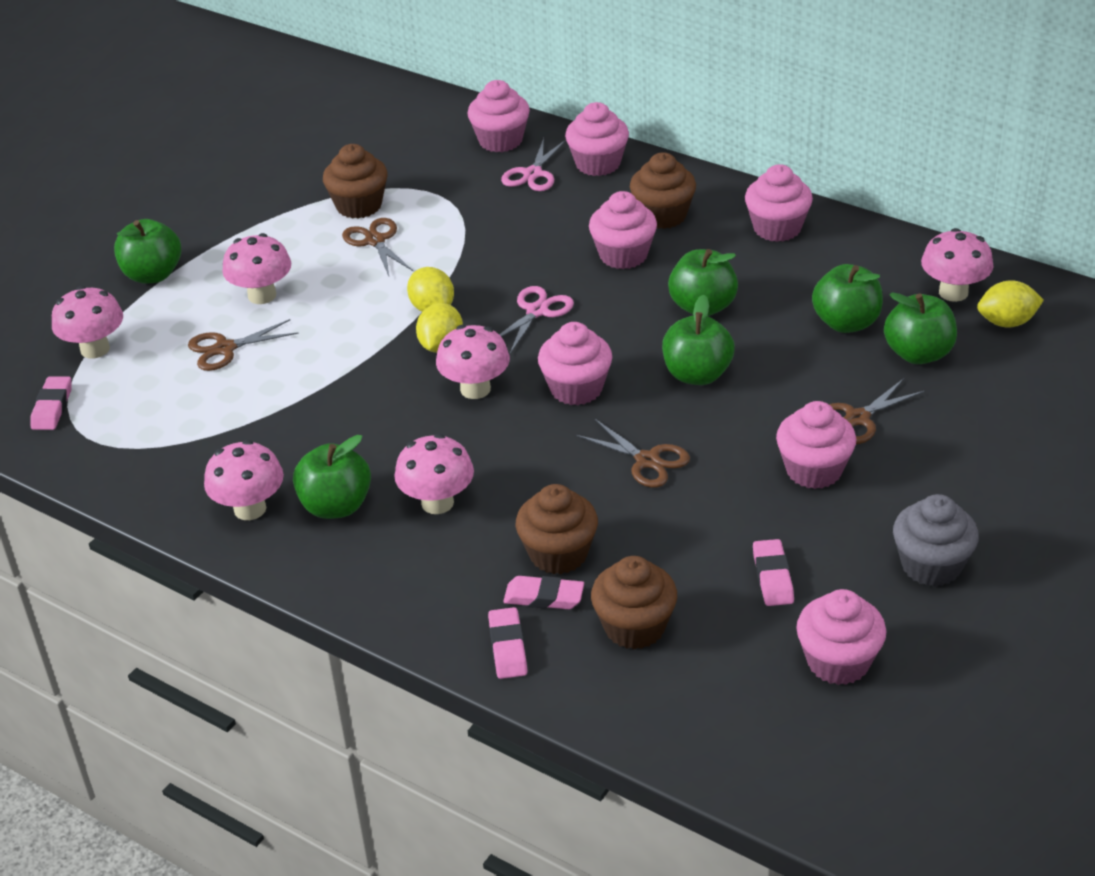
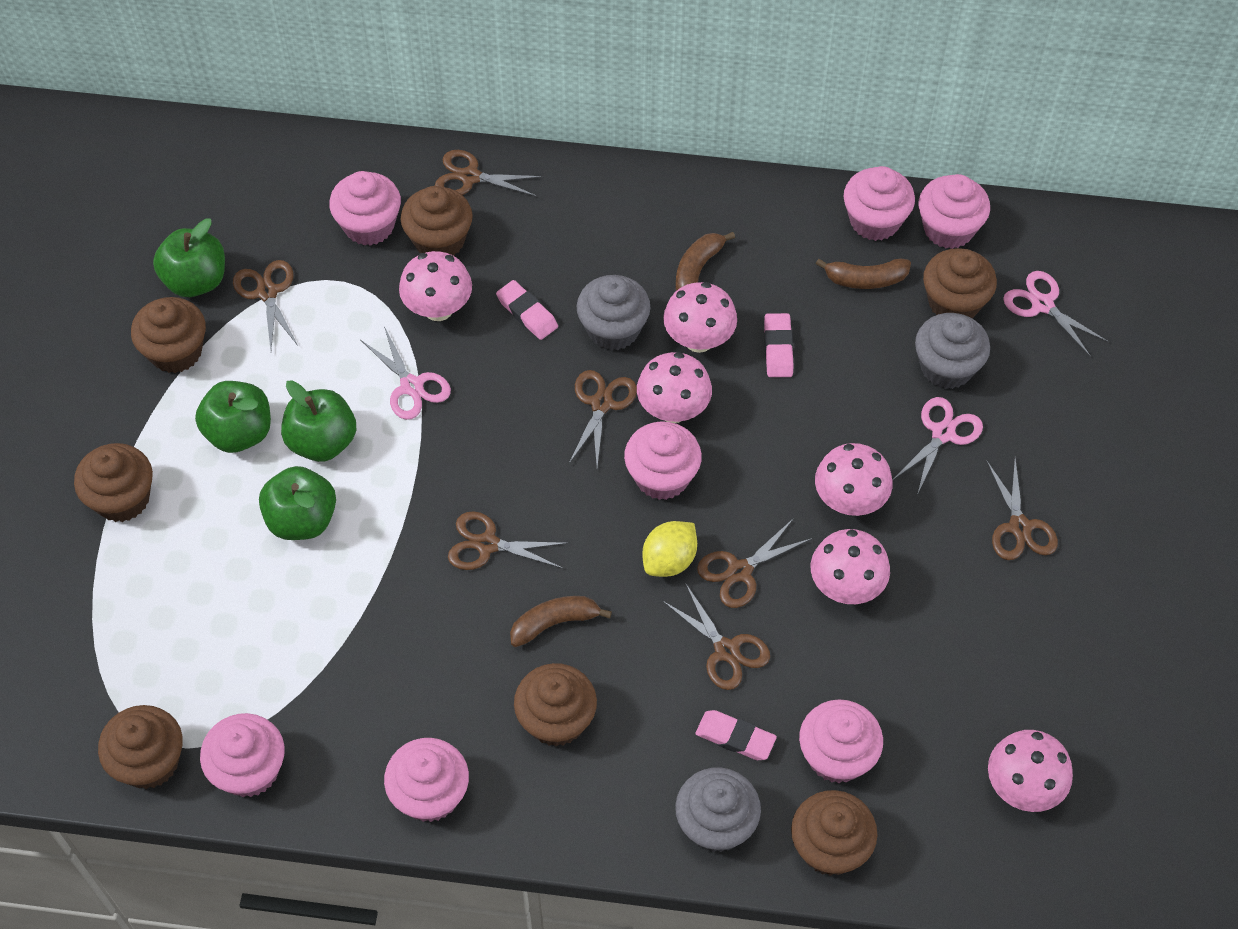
brown banana: 0 -> 3
brown cupcake: 4 -> 7
brown scissors: 4 -> 7
green apple: 6 -> 4
grey cupcake: 1 -> 3
pink eraser: 4 -> 3
pink scissors: 2 -> 3
yellow lemon: 3 -> 1

